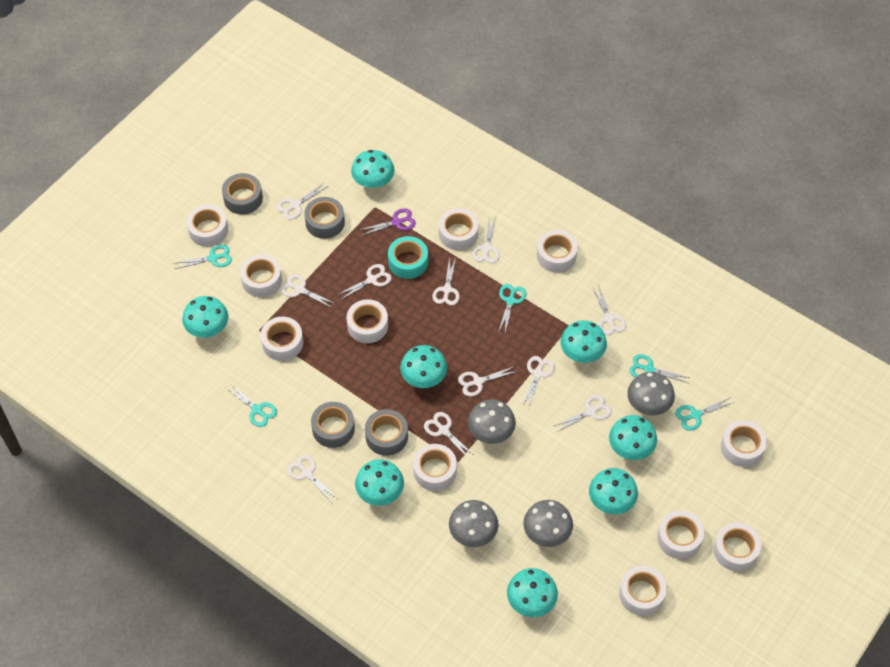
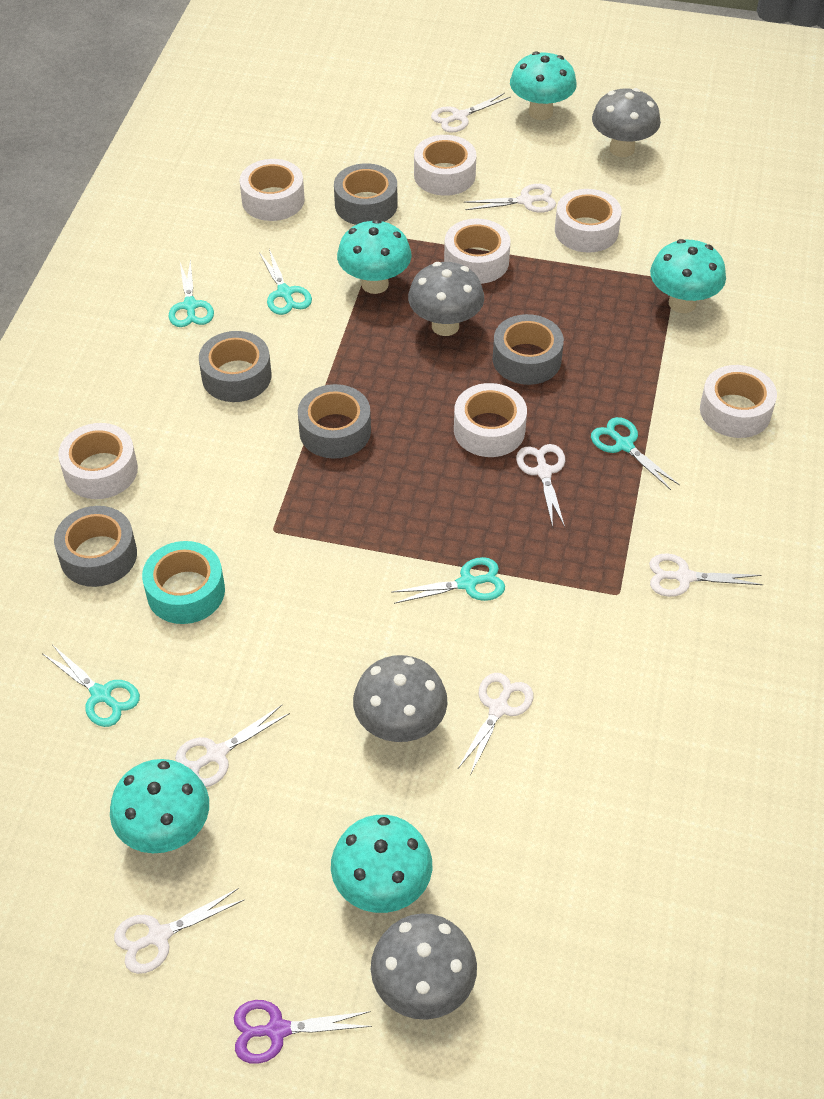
grey tape: 4 -> 5
turquoise mushroom: 8 -> 5
white scissors: 11 -> 7
white tape: 11 -> 7

